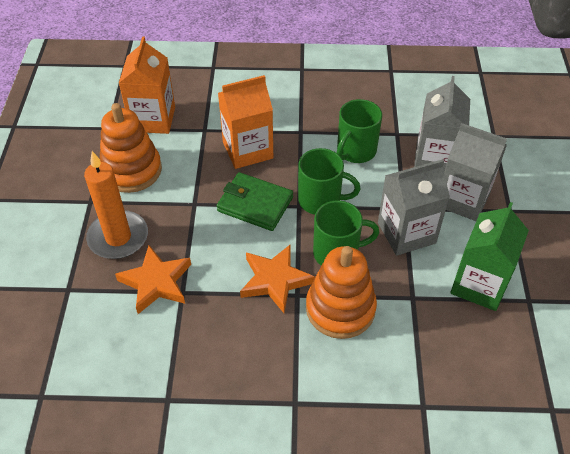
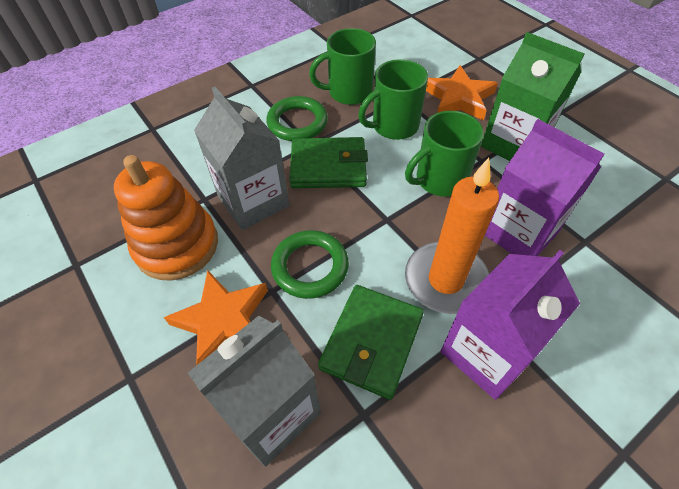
green ring: 0 -> 2
green wallet: 1 -> 2
grey carton: 3 -> 2
orange carton: 2 -> 0
orange stacking toy: 2 -> 1
purple carton: 0 -> 2

